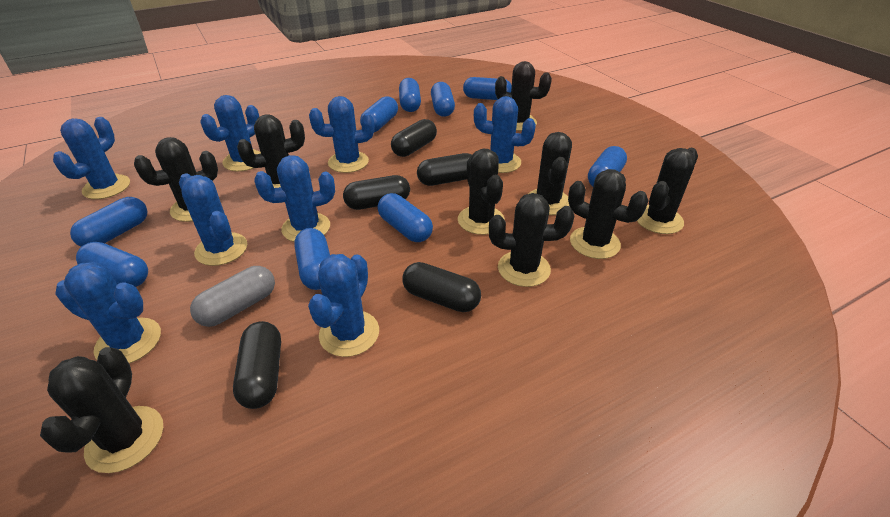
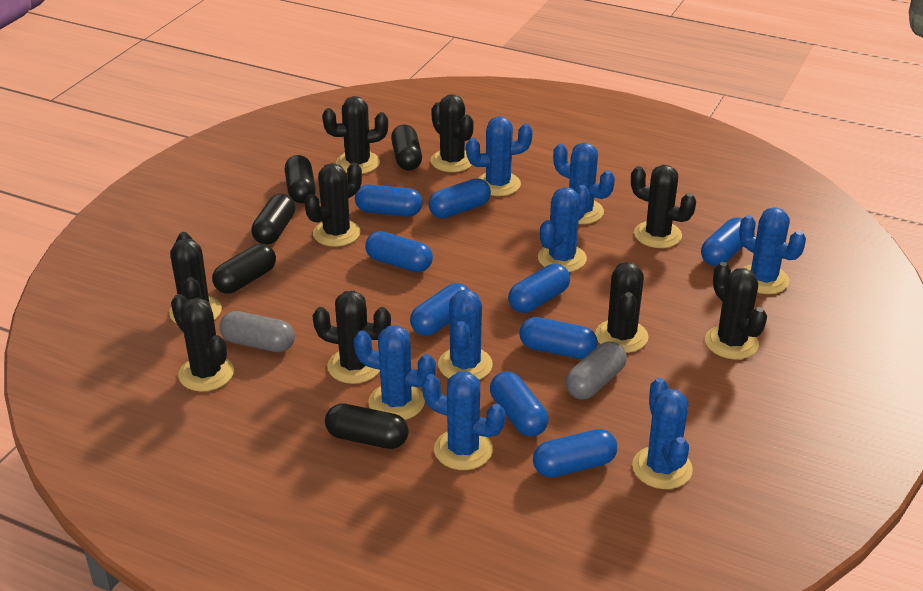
grey capsule: 1 -> 2

